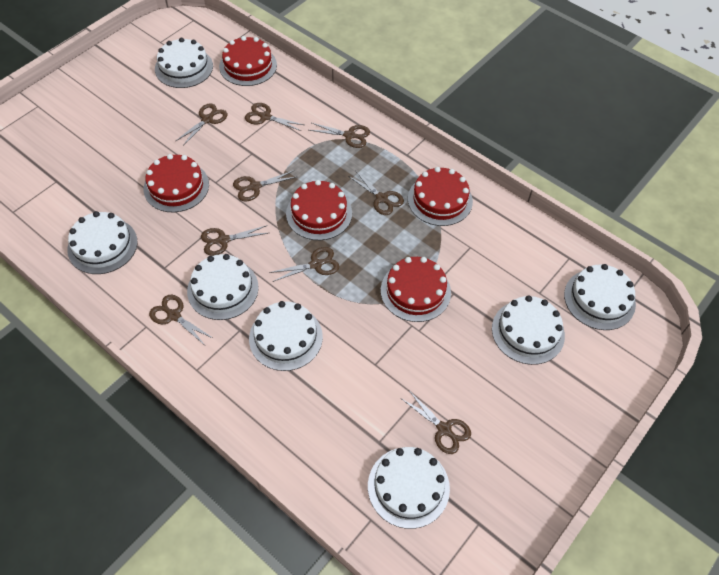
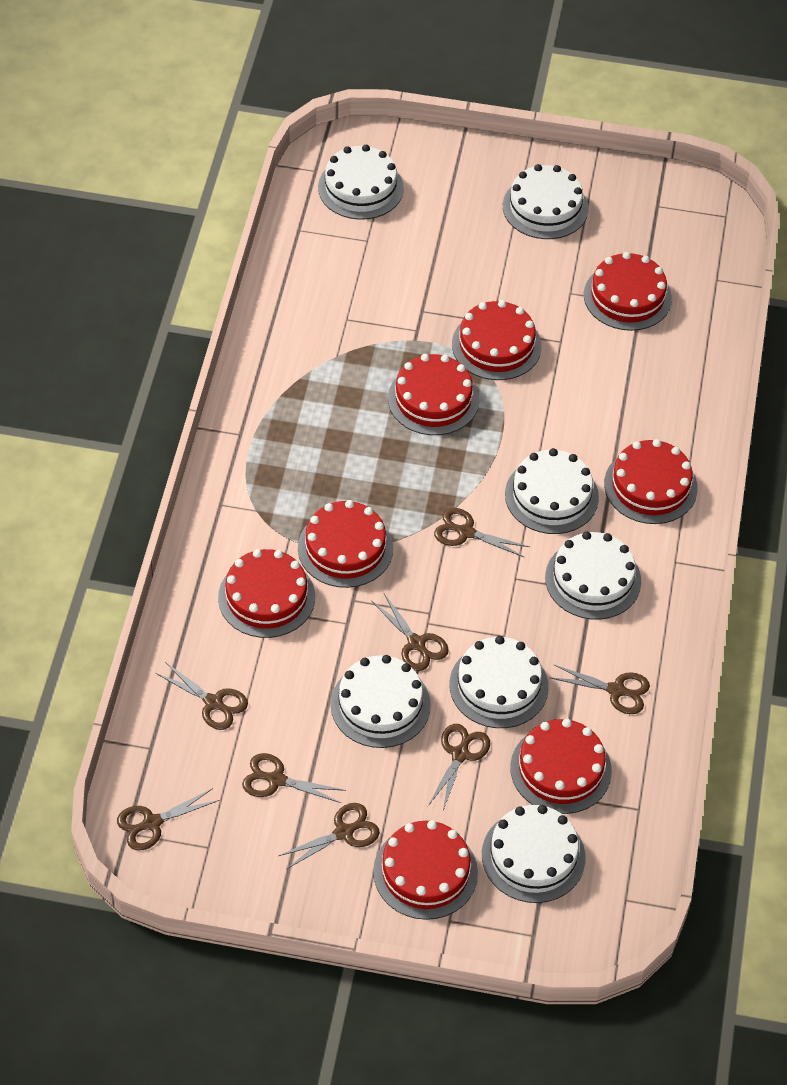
brown scissors: 9 -> 8
red cake: 5 -> 8

